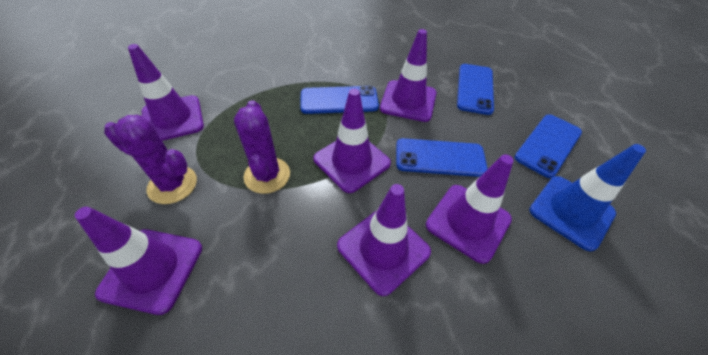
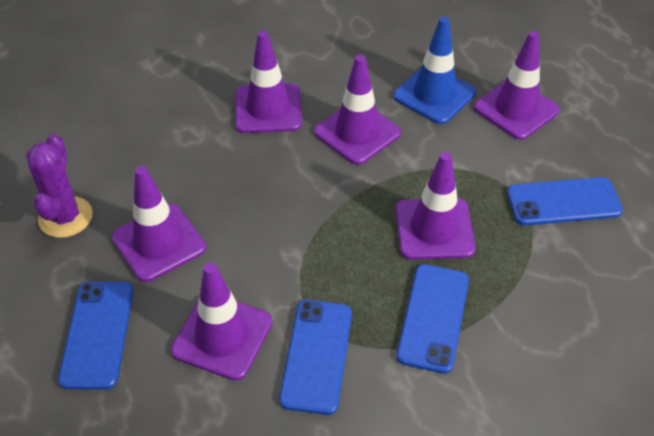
purple cactus: 2 -> 1

